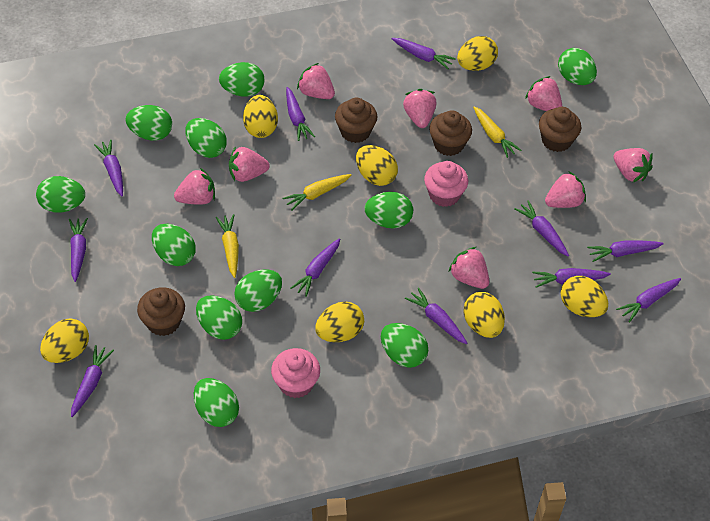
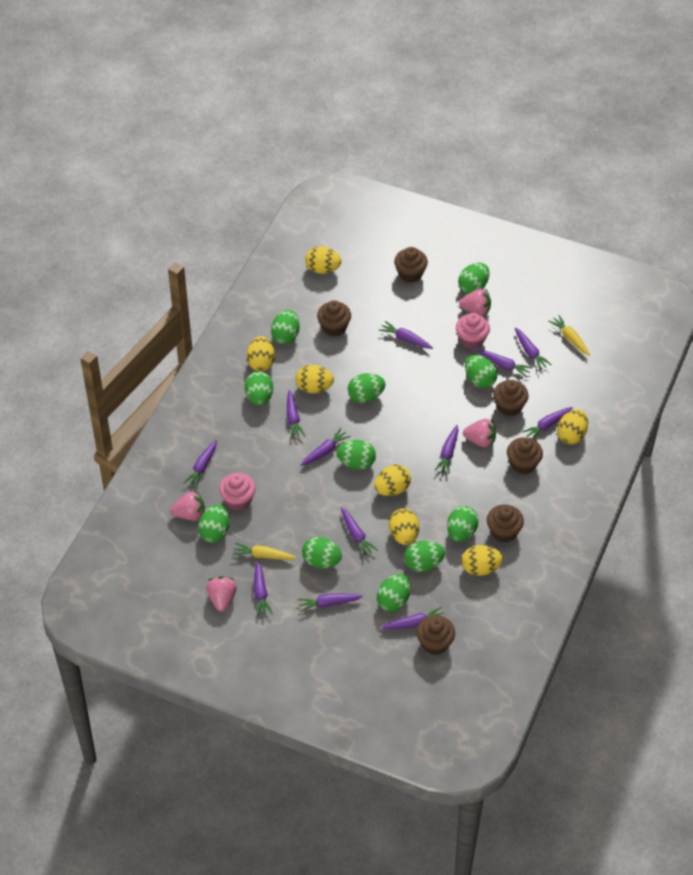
brown cupcake: 4 -> 6
pink strawberry: 8 -> 4
purple carrot: 11 -> 12
yellow carrot: 3 -> 2

